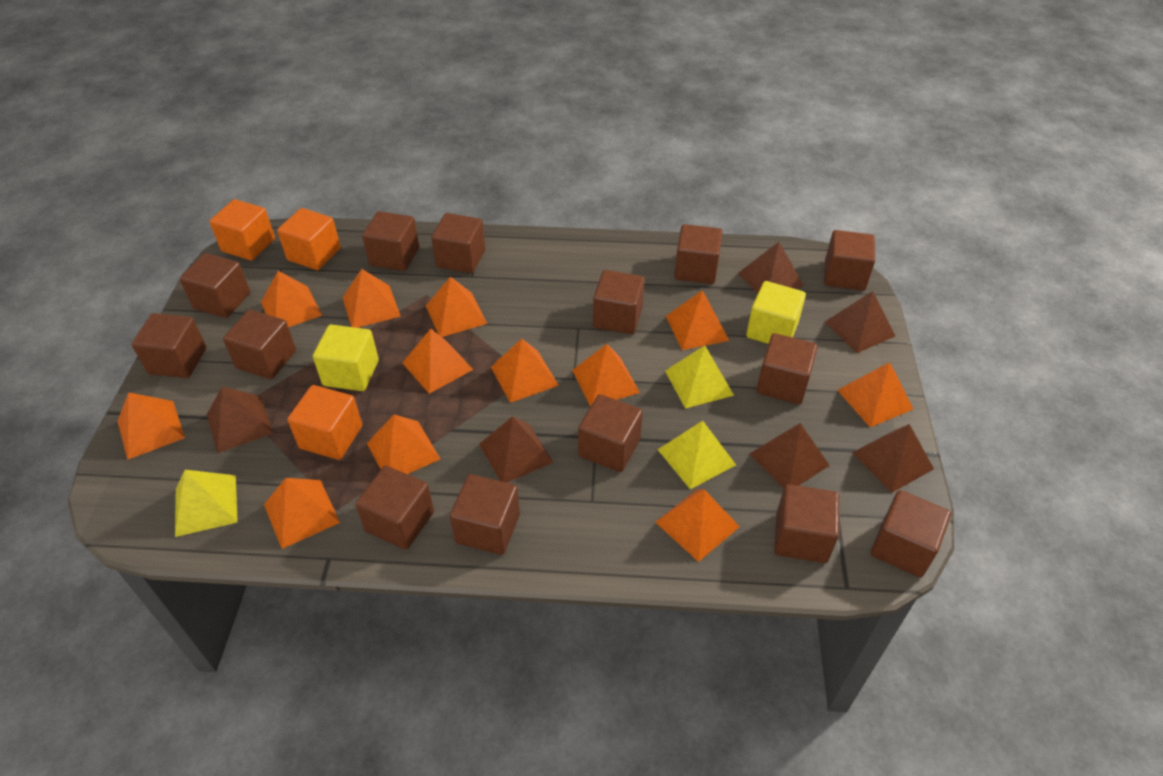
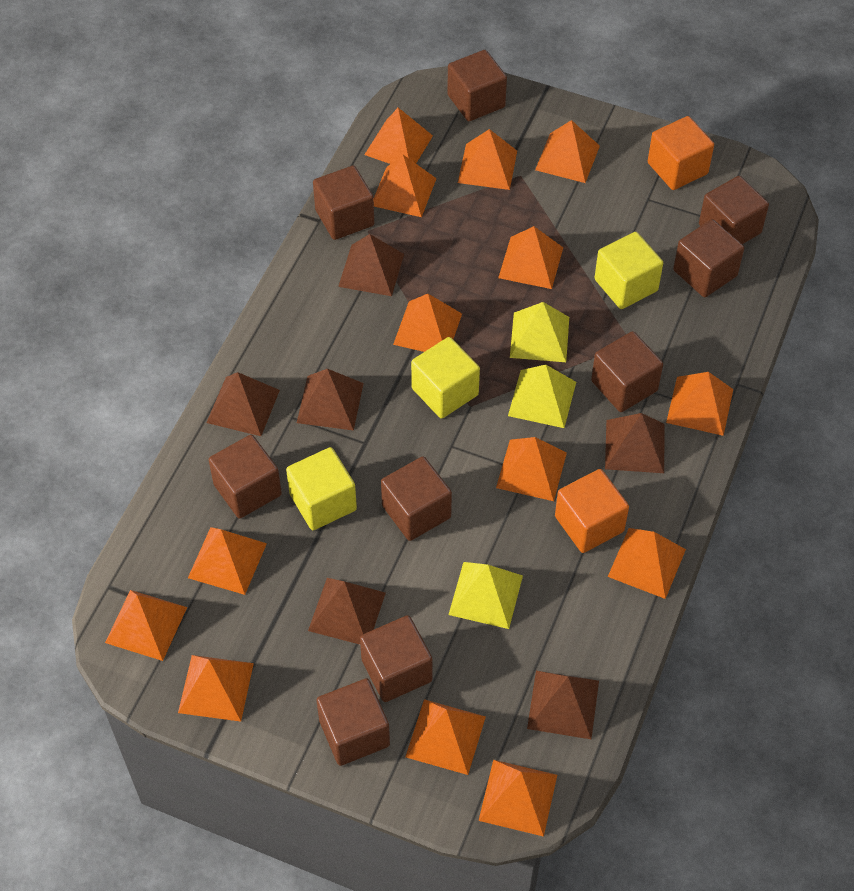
brown cube: 14 -> 9
orange cube: 3 -> 2
orange pyramid: 12 -> 14
yellow cube: 2 -> 3

